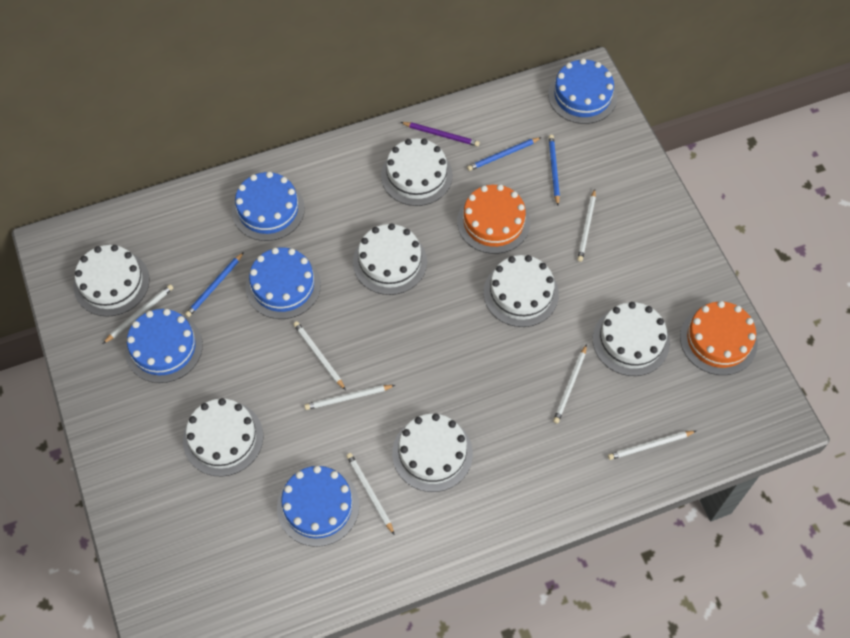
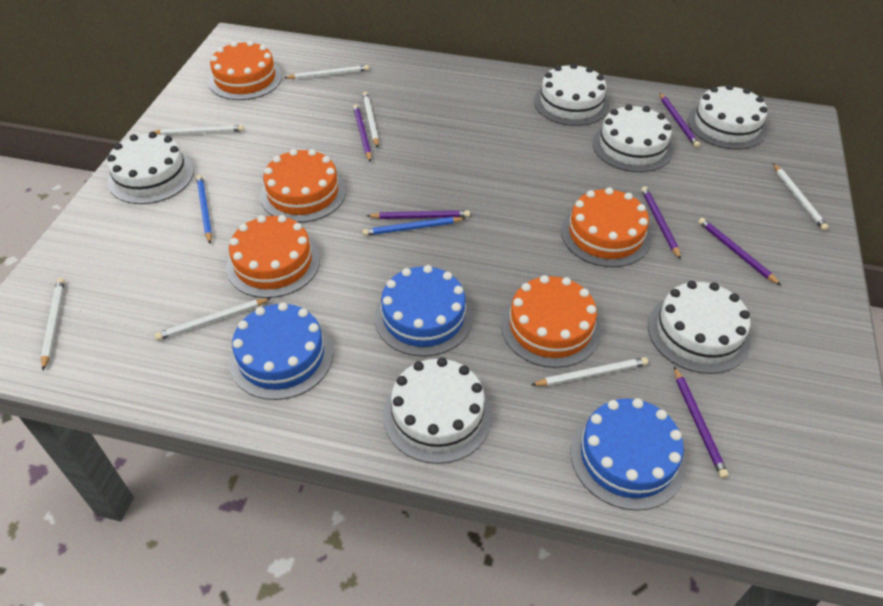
blue cake: 5 -> 3
blue pencil: 3 -> 2
orange cake: 2 -> 5
purple pencil: 1 -> 6
white cake: 7 -> 6

